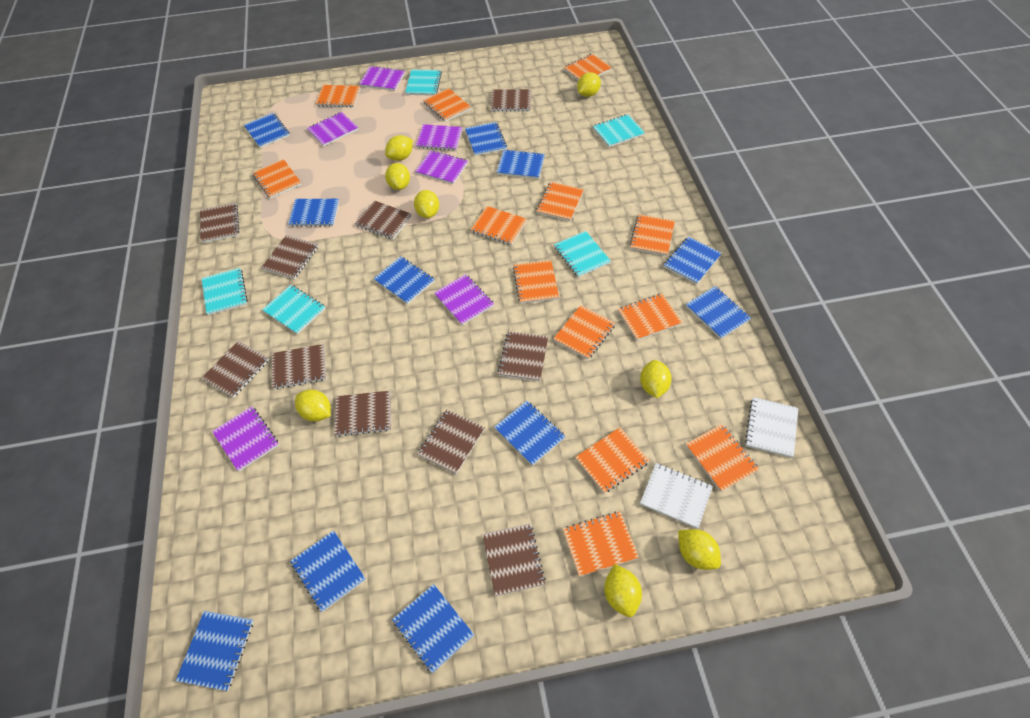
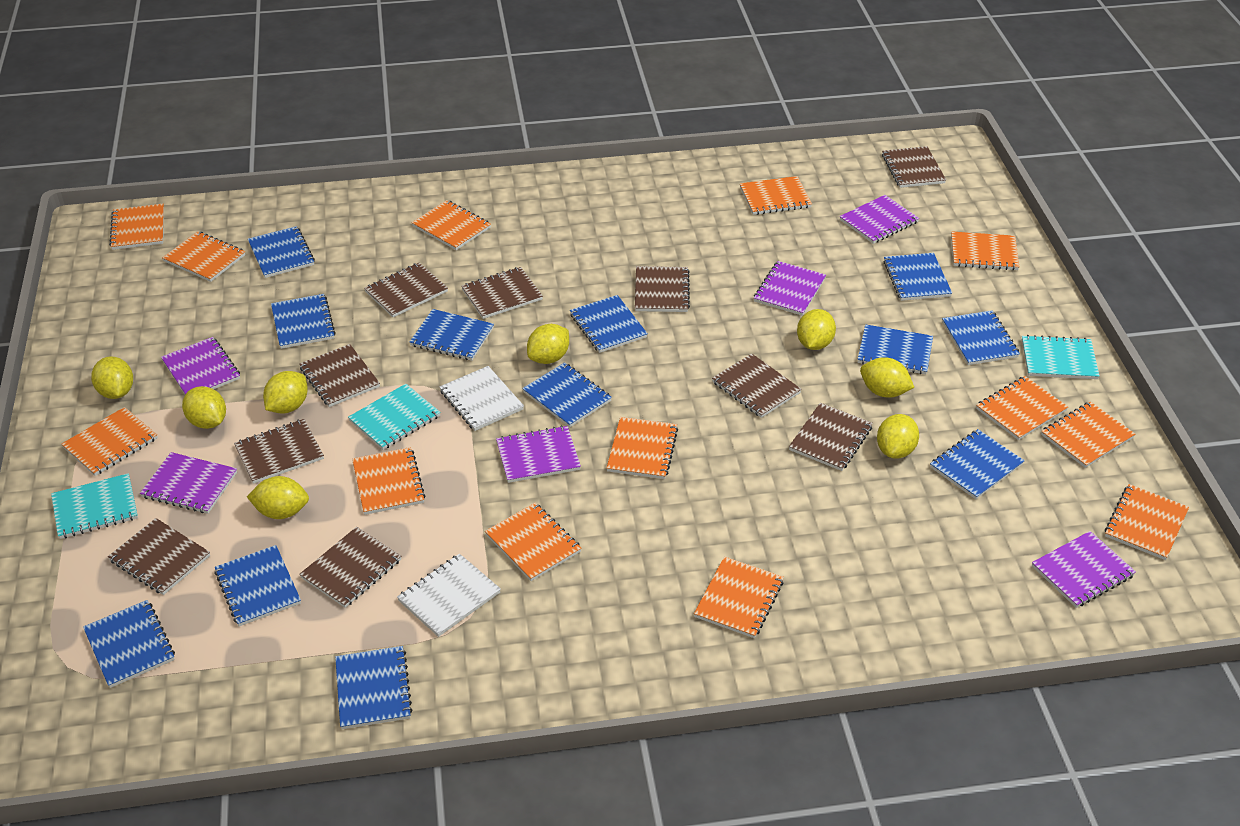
blue notebook: 11 -> 12
turquoise notebook: 5 -> 3

